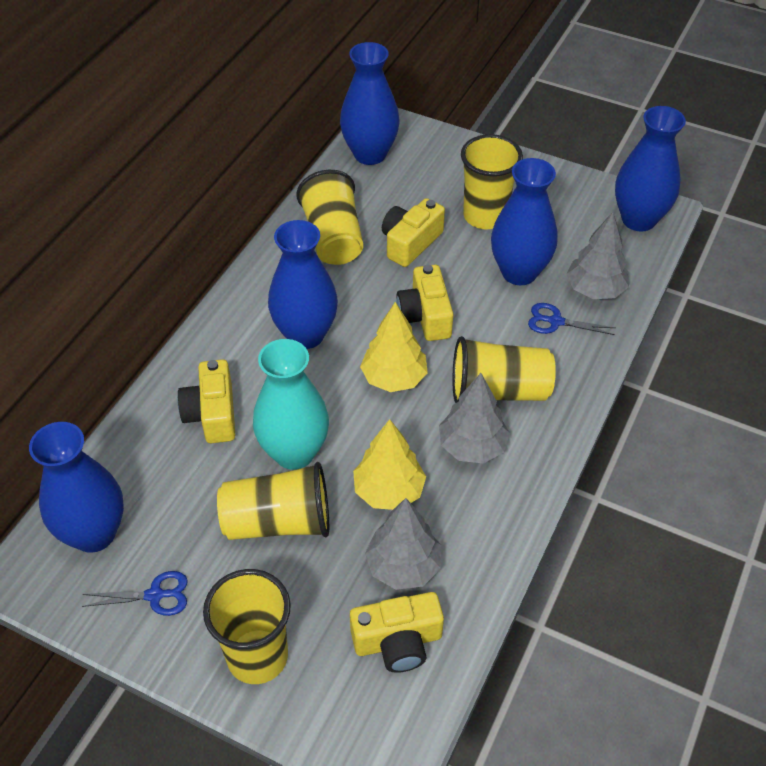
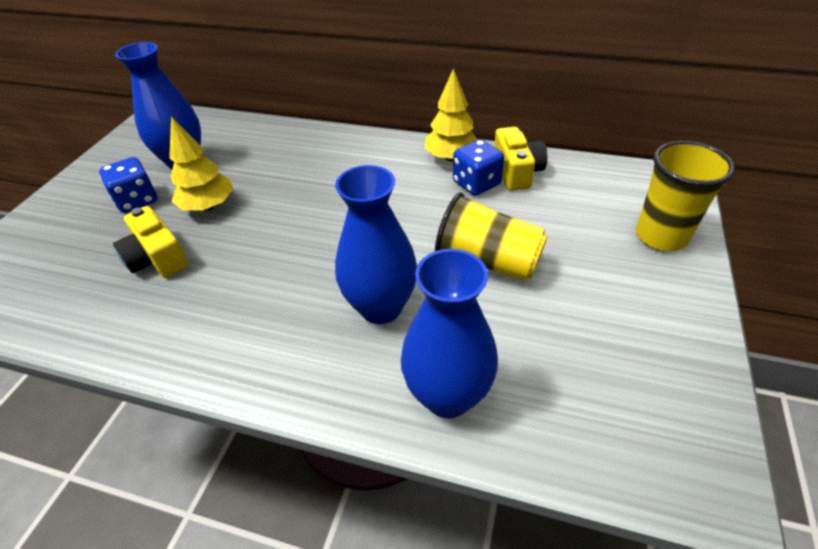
blue dice: 0 -> 2
blue scissors: 2 -> 0
blue vase: 5 -> 3
grey tree: 3 -> 0
turquoise vase: 1 -> 0
yellow camera: 4 -> 2
yellow cup: 5 -> 2

